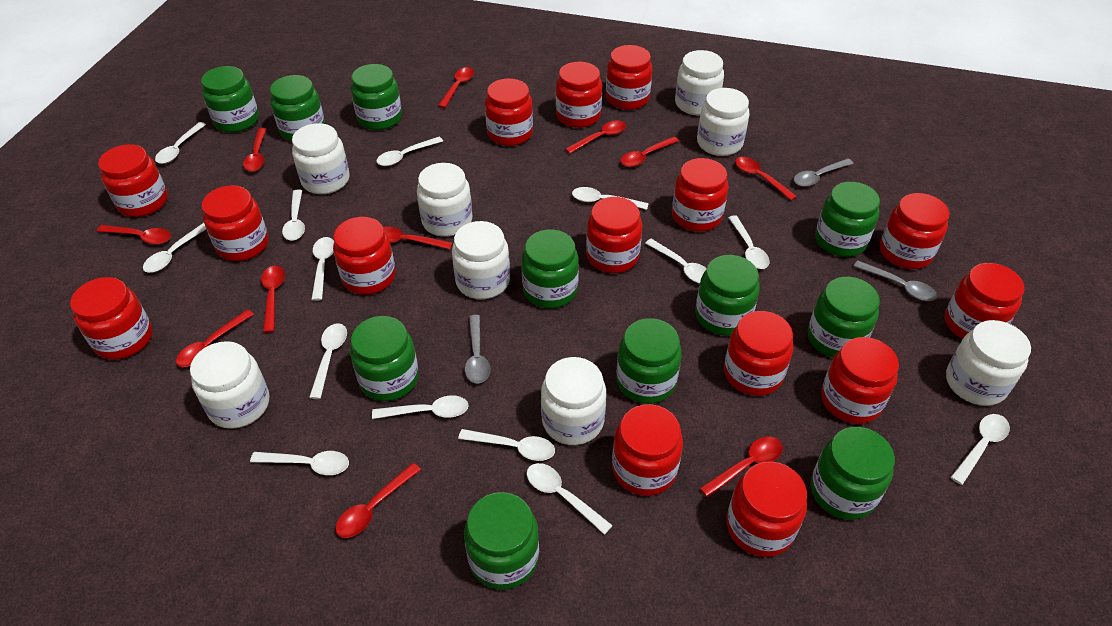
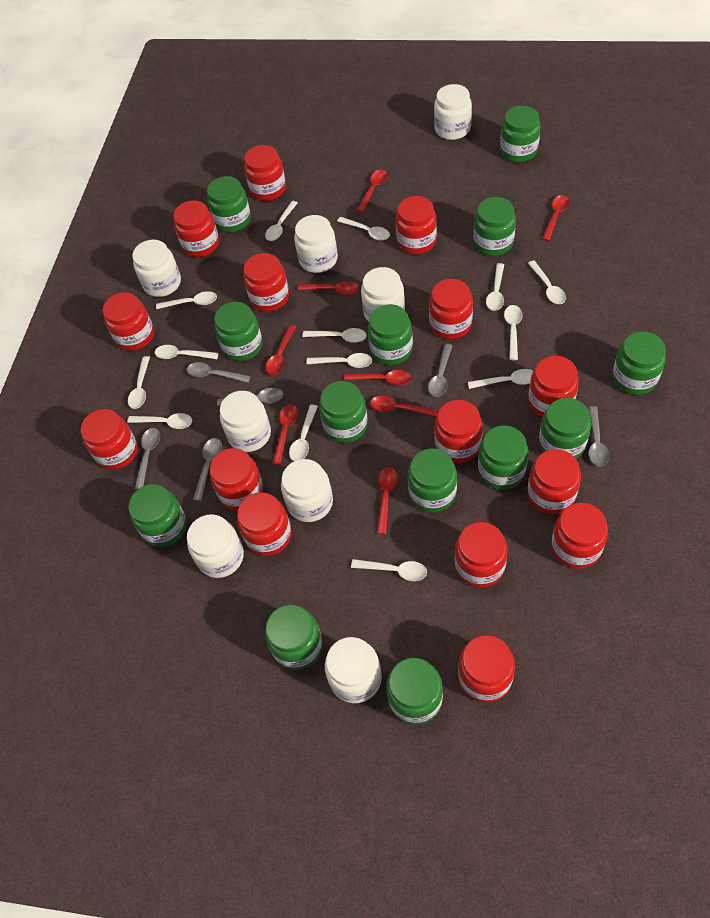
green jar: 11 -> 13
grey spoon: 3 -> 6
red spoon: 11 -> 8

